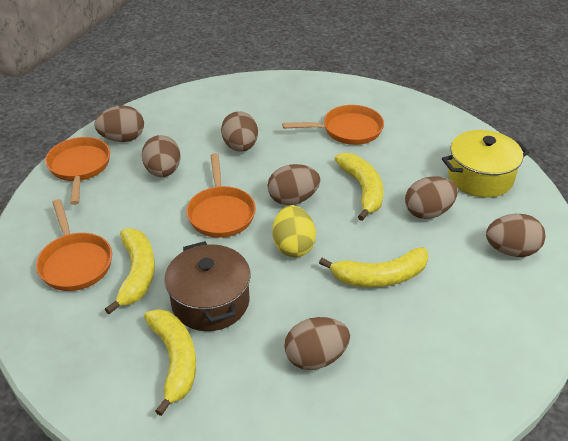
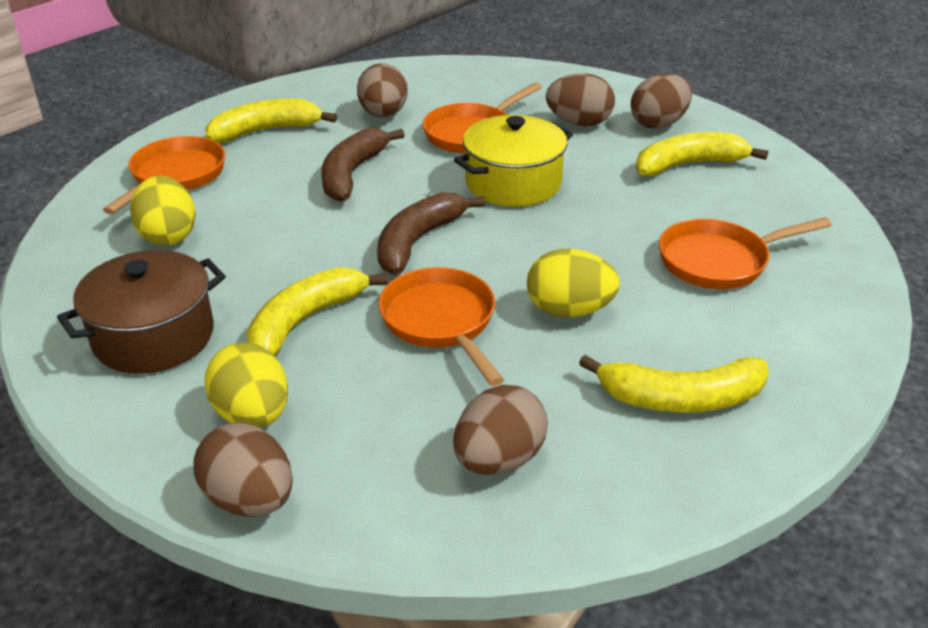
brown banana: 0 -> 2
brown egg: 7 -> 5
yellow egg: 1 -> 3

